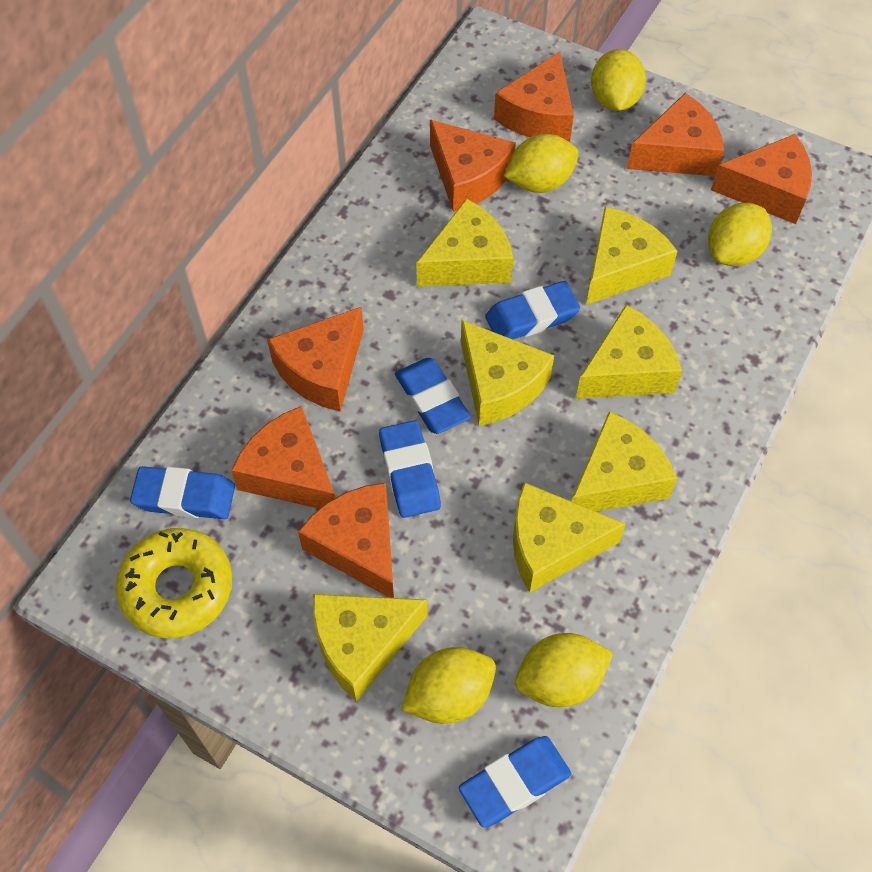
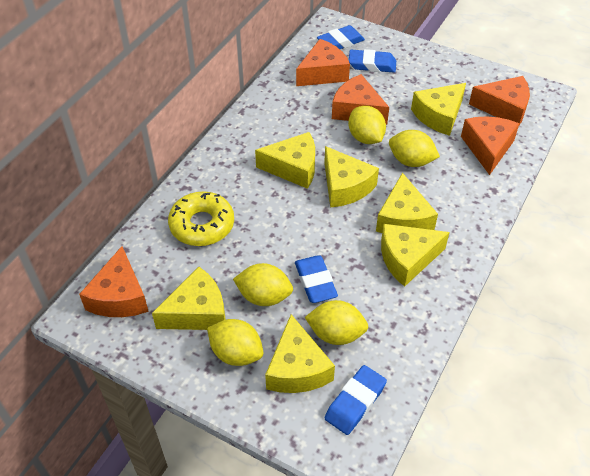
blue eraser: 5 -> 4
orange cheese: 7 -> 5

